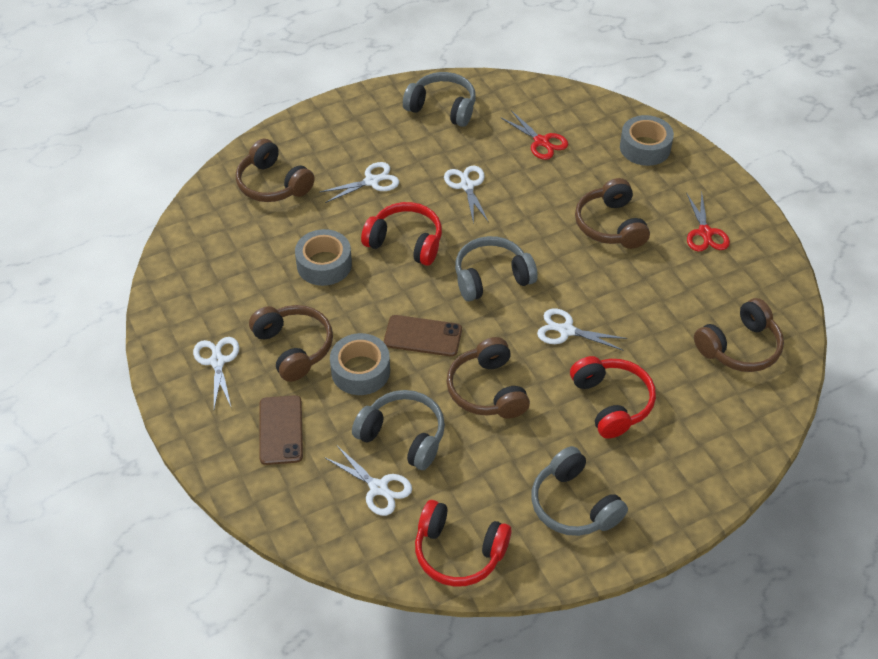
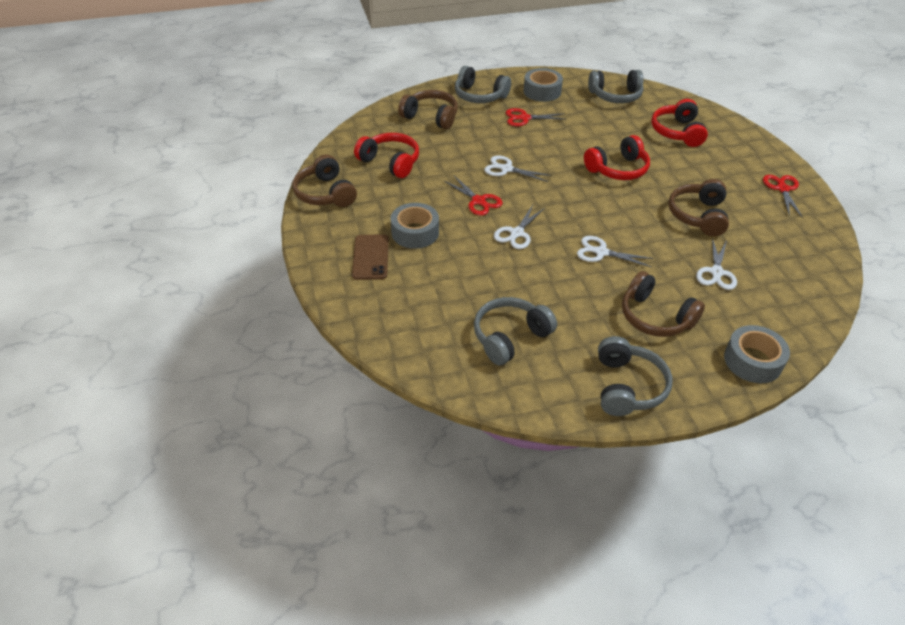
brown headphones: 5 -> 4
brown phone: 2 -> 1
red scissors: 2 -> 3
white scissors: 5 -> 4

